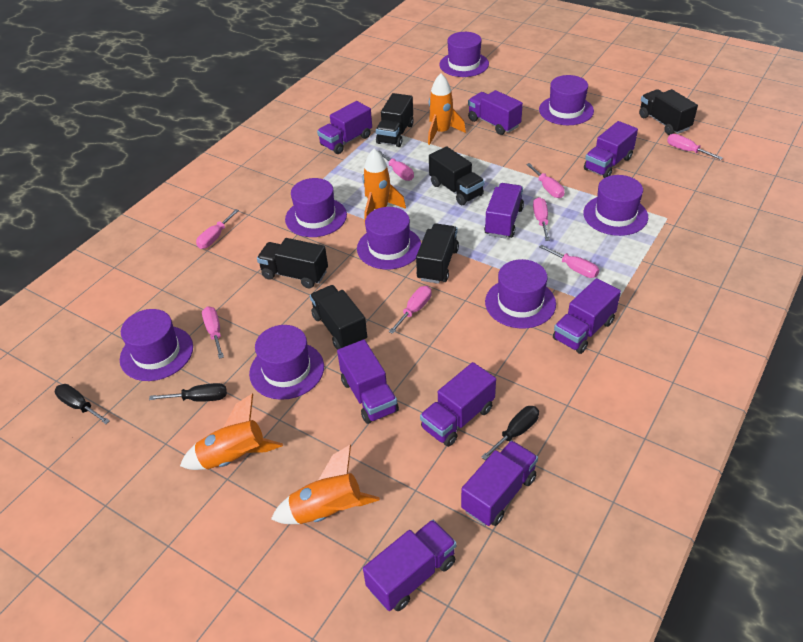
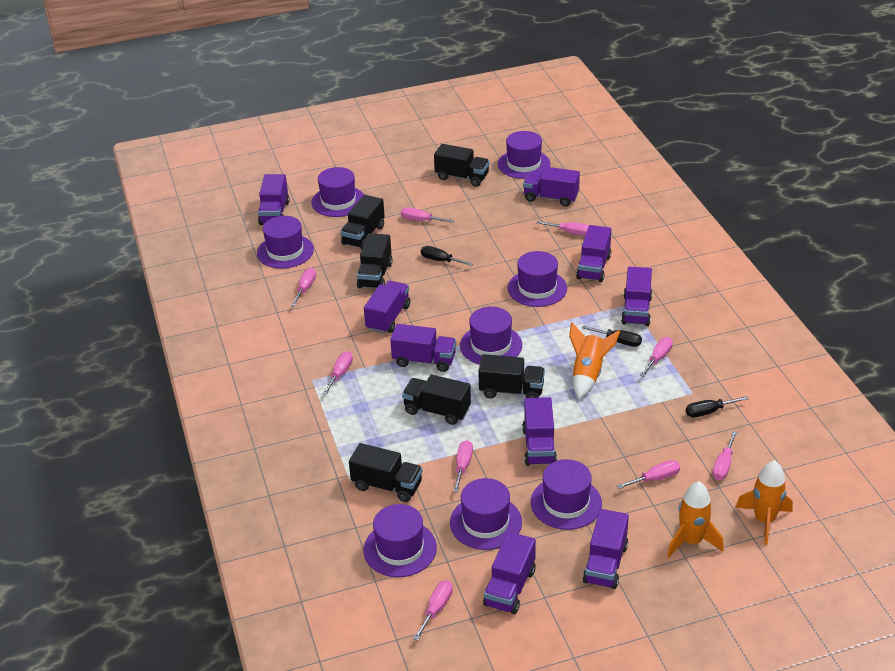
orange rocket: 4 -> 3
pink screwdriver: 8 -> 9

